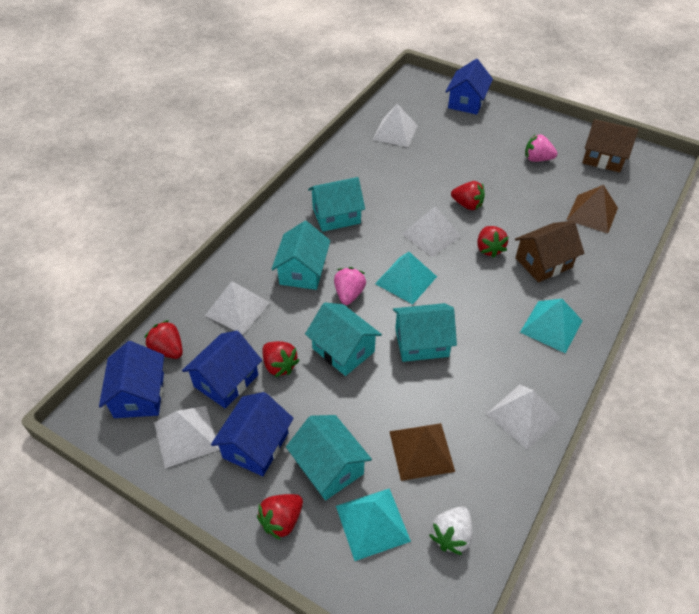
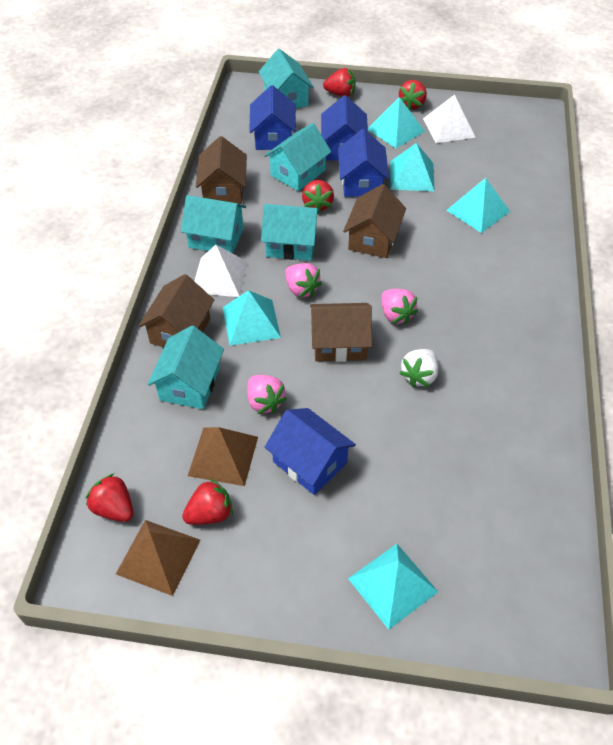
brown house: 2 -> 4
pink strawberry: 2 -> 3
turquoise pyramid: 3 -> 5
white pyramid: 5 -> 2

